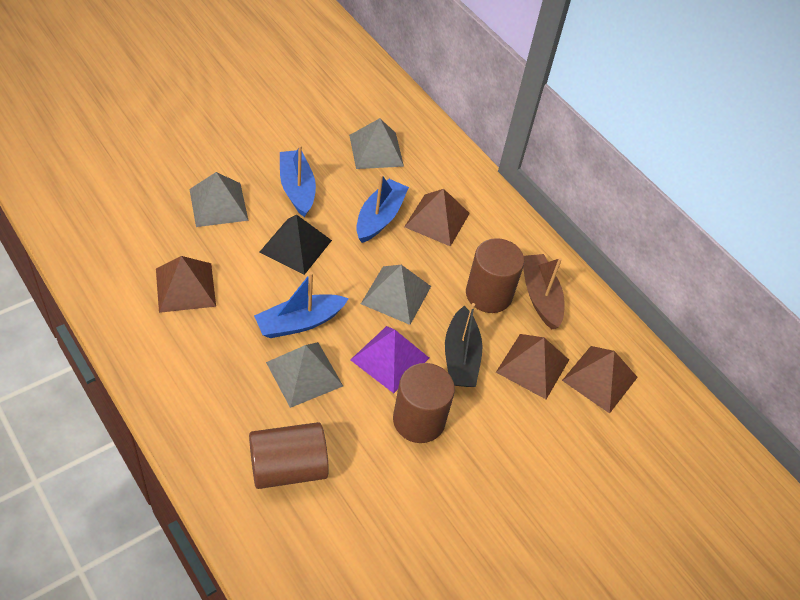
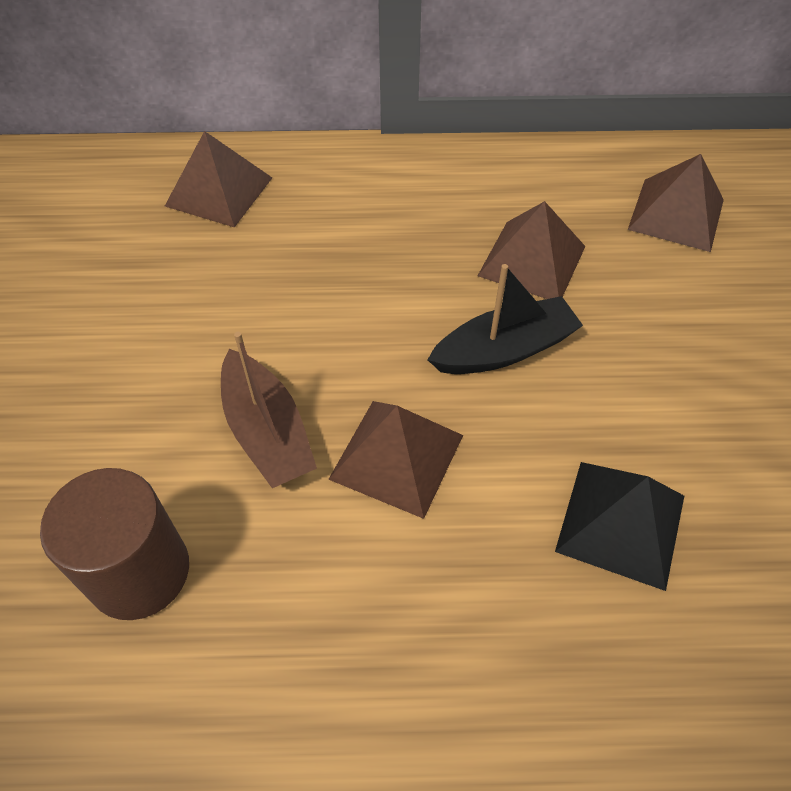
blue boat: 3 -> 0
brown cylinder: 3 -> 1
grey pyramid: 4 -> 0
purple pyramid: 1 -> 0

